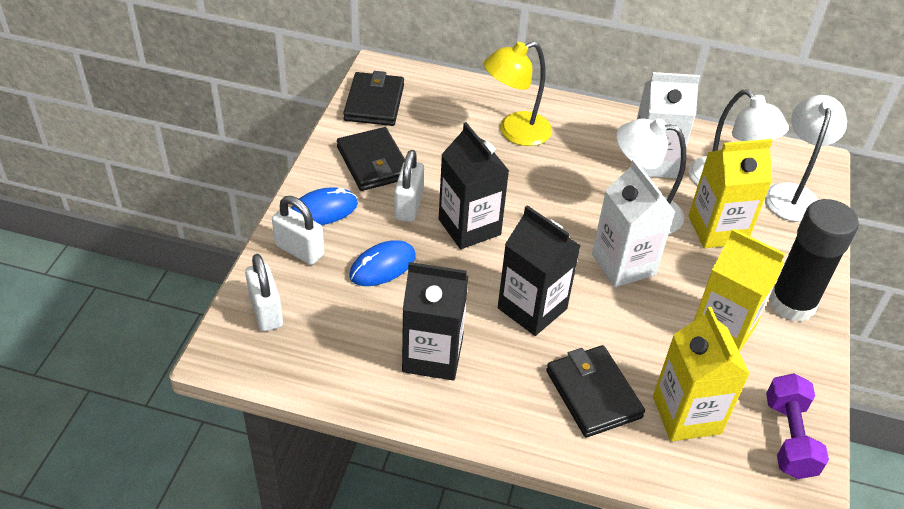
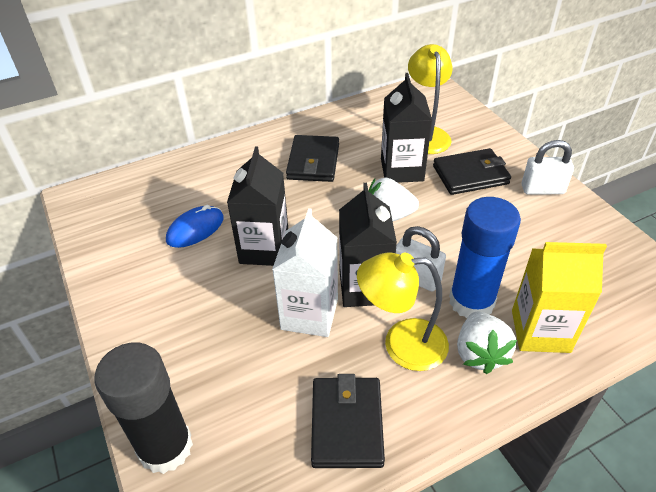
blue glue stick: 0 -> 1
blue mouse: 2 -> 1
purple dumbbell: 1 -> 0
white carton: 2 -> 1
white lamp: 3 -> 0
white padlock: 3 -> 2
white strawberry: 0 -> 2
yellow carton: 3 -> 1
yellow lamp: 1 -> 2

